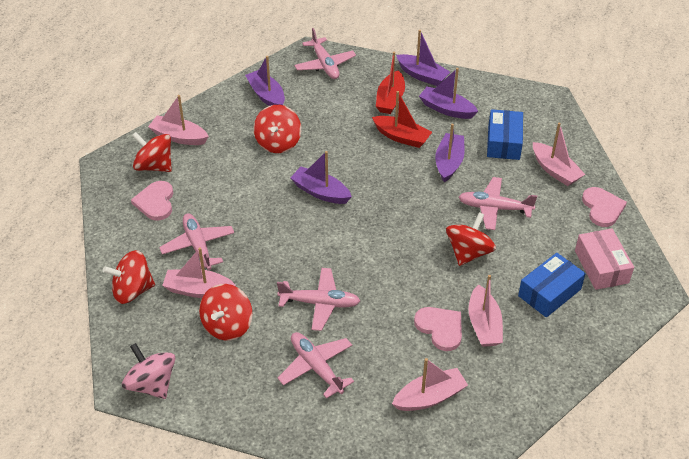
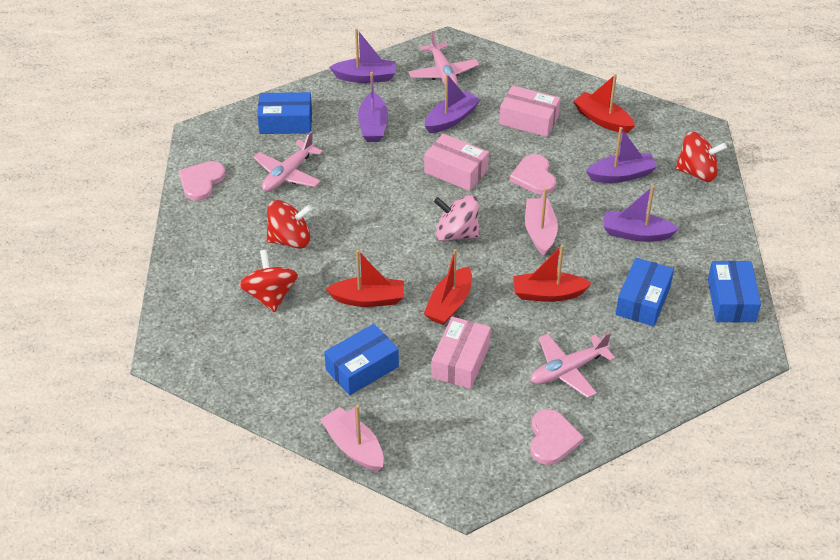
blue box: 2 -> 4
pink boat: 5 -> 2
pink box: 1 -> 3
pink plane: 5 -> 3
red boat: 2 -> 4
red spinning top: 5 -> 3

